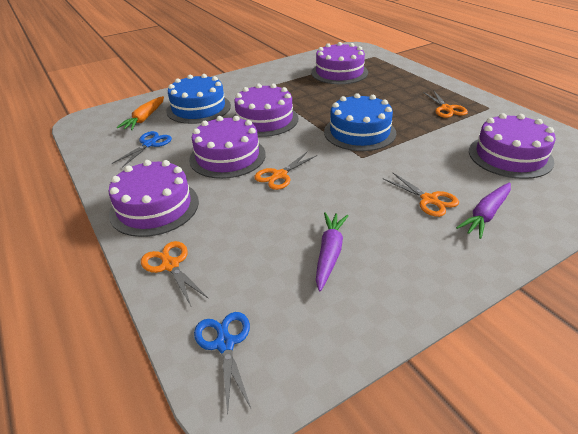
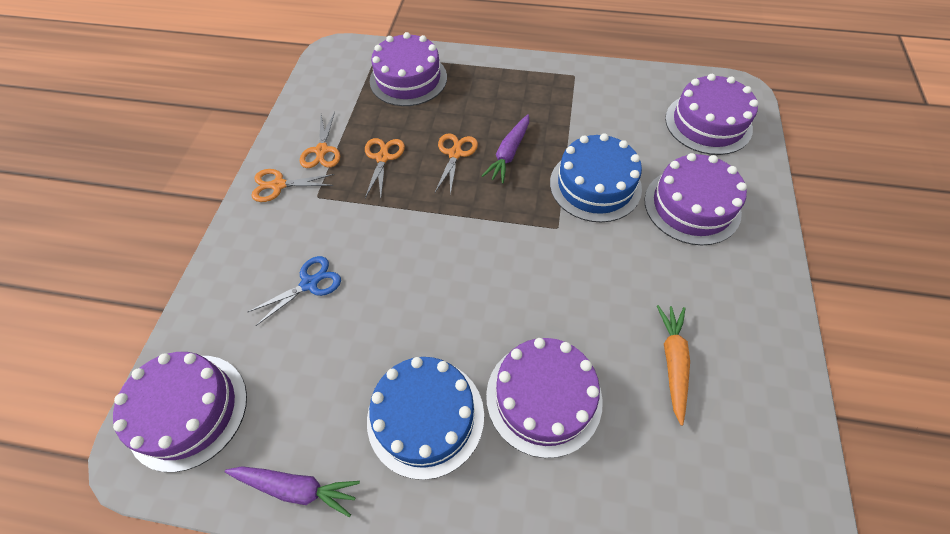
blue scissors: 2 -> 1

